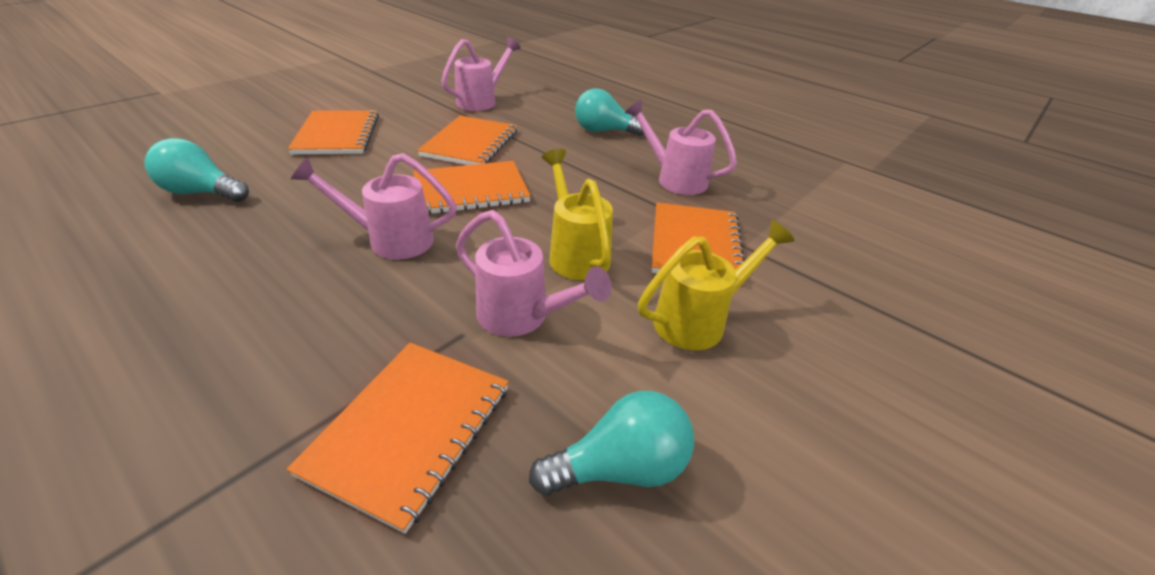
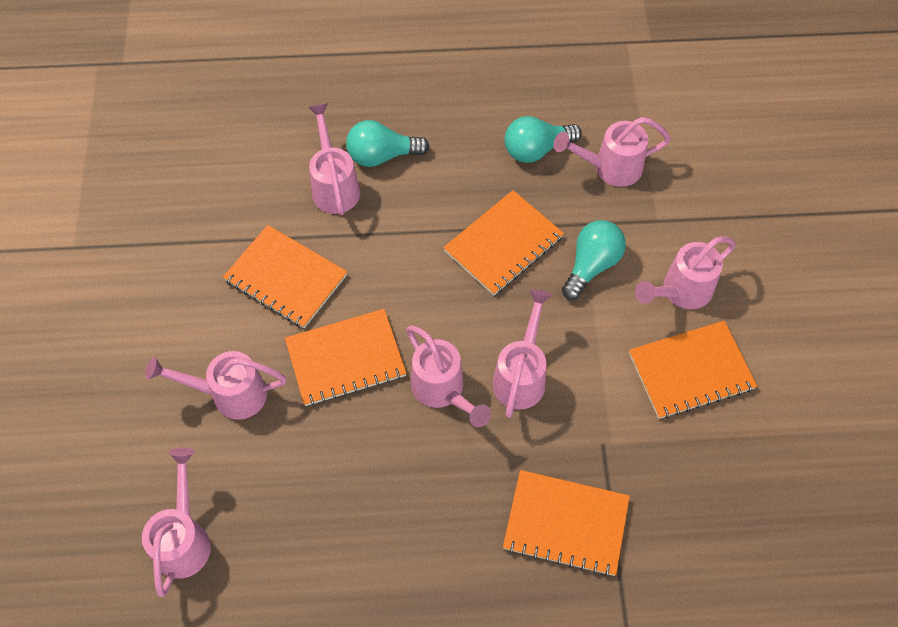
pink watering can: 4 -> 7
yellow watering can: 2 -> 0

